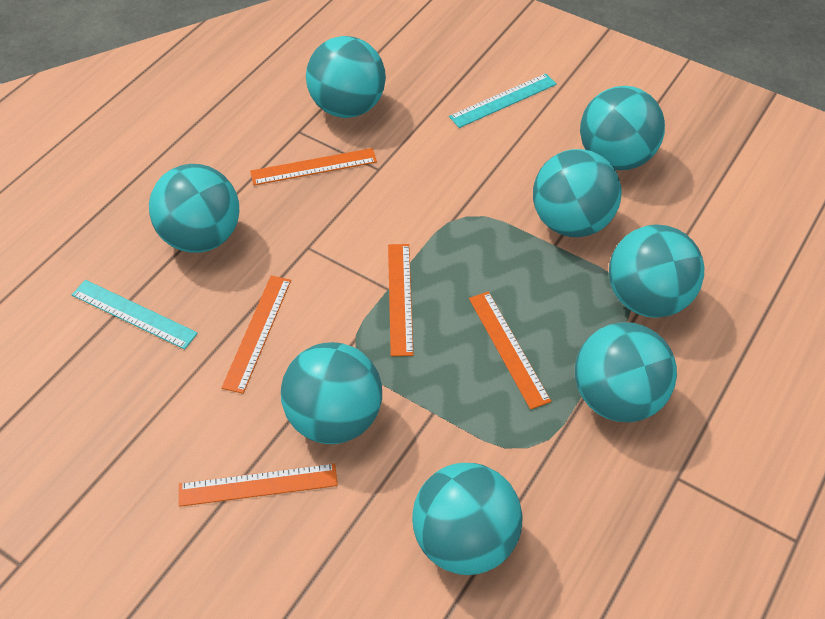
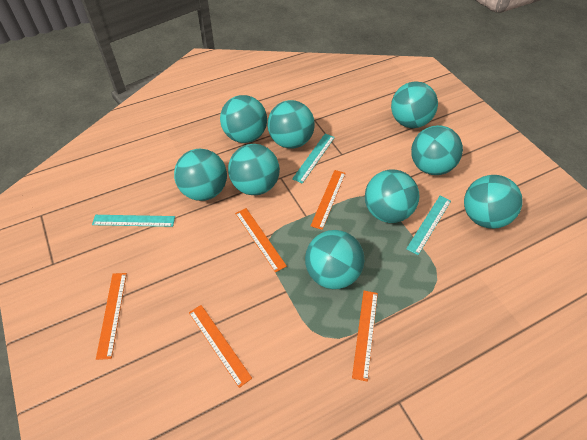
turquoise ball: 8 -> 9
turquoise ruler: 2 -> 3

